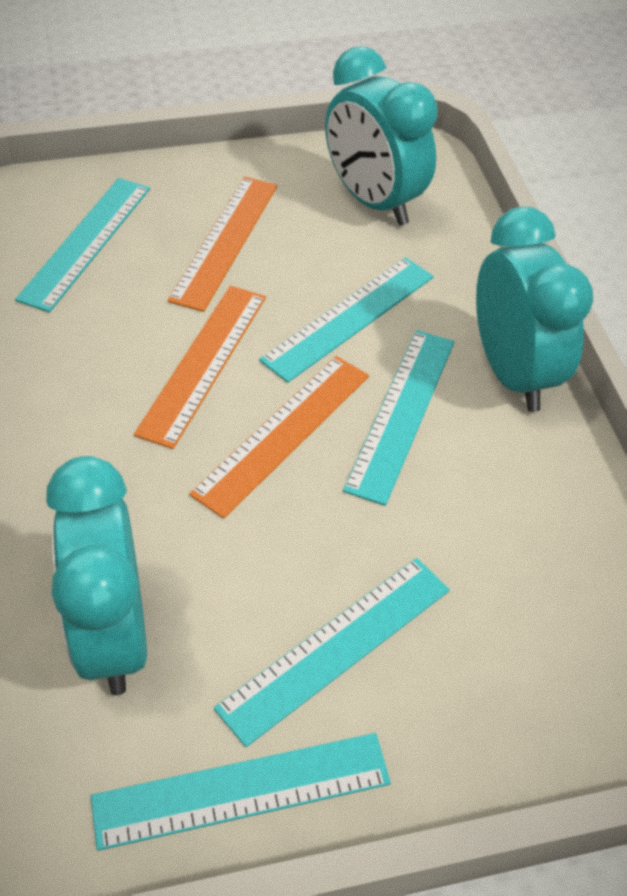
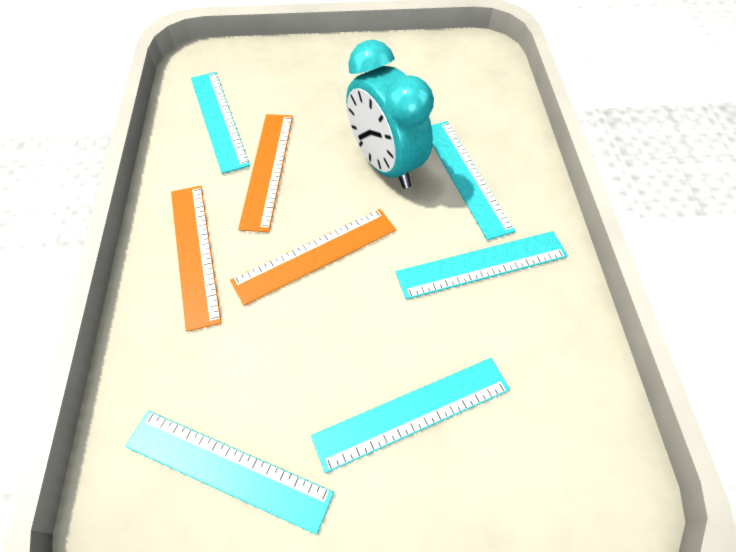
turquoise clock: 3 -> 1

